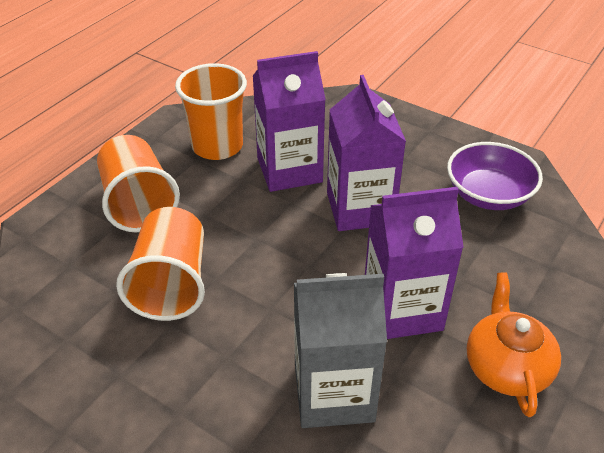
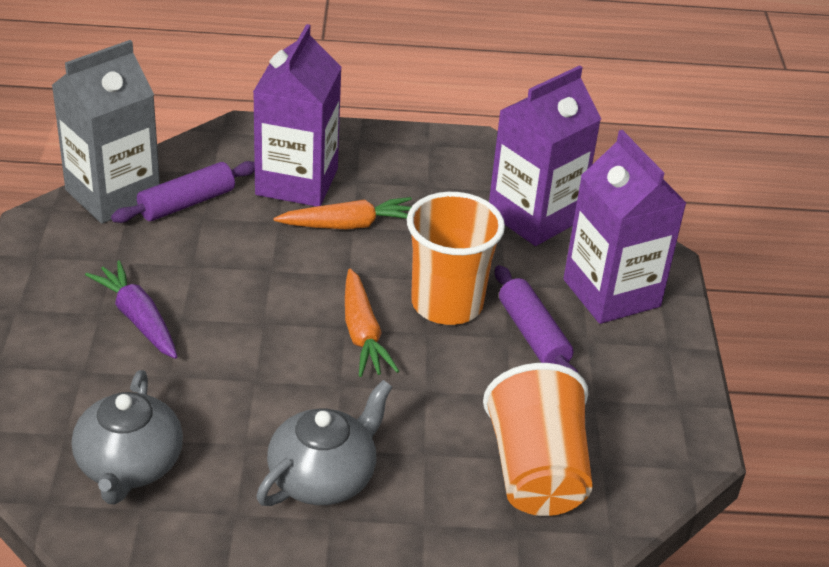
grey teapot: 0 -> 2
orange carrot: 0 -> 2
orange cup: 3 -> 2
orange teapot: 1 -> 0
purple bowl: 1 -> 0
purple carrot: 0 -> 1
purple rolling pin: 0 -> 2

